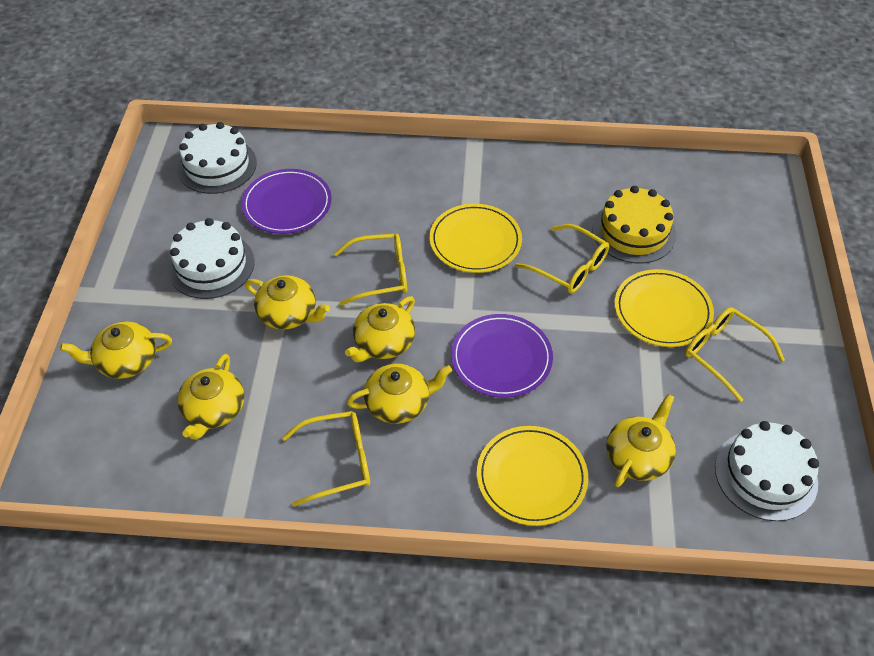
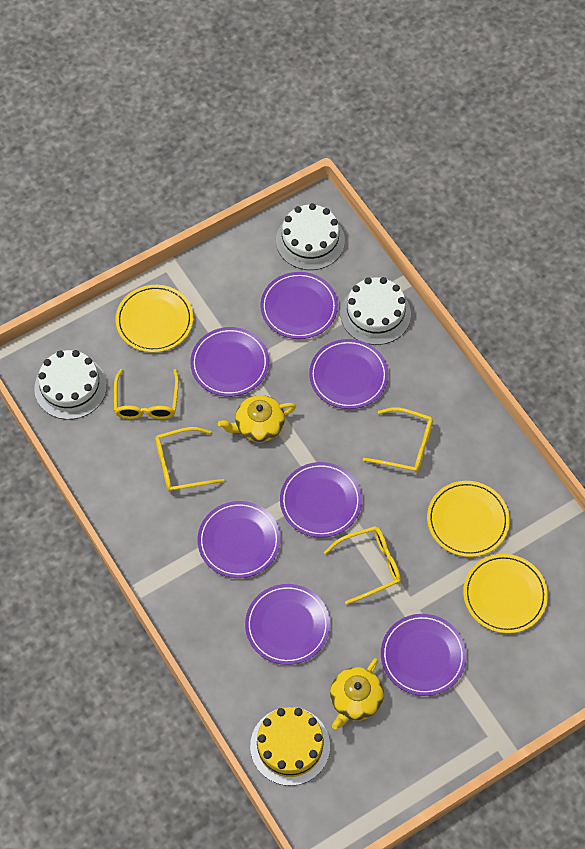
purple plate: 2 -> 7
yellow teapot: 6 -> 2

